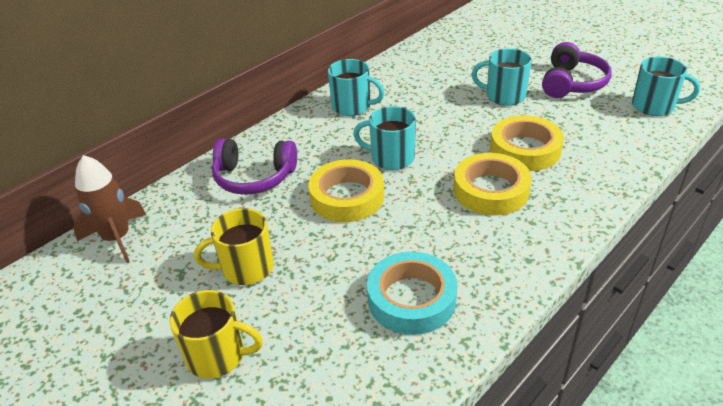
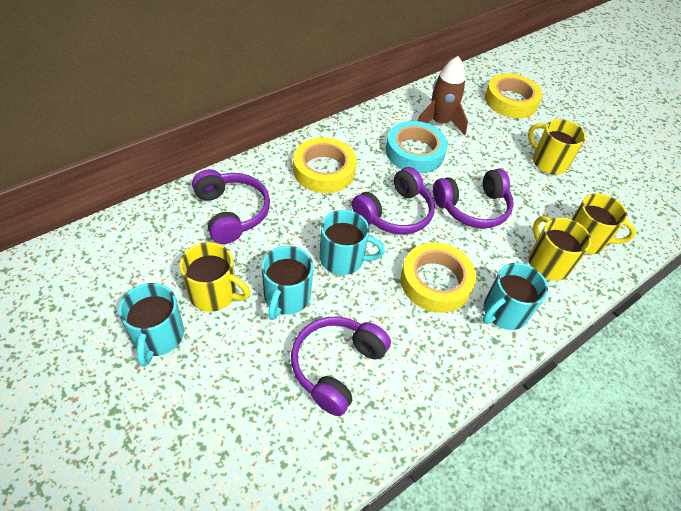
purple headphones: 2 -> 4
yellow mug: 2 -> 4

